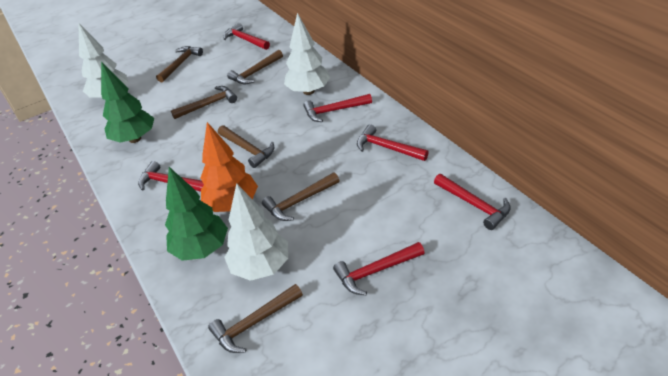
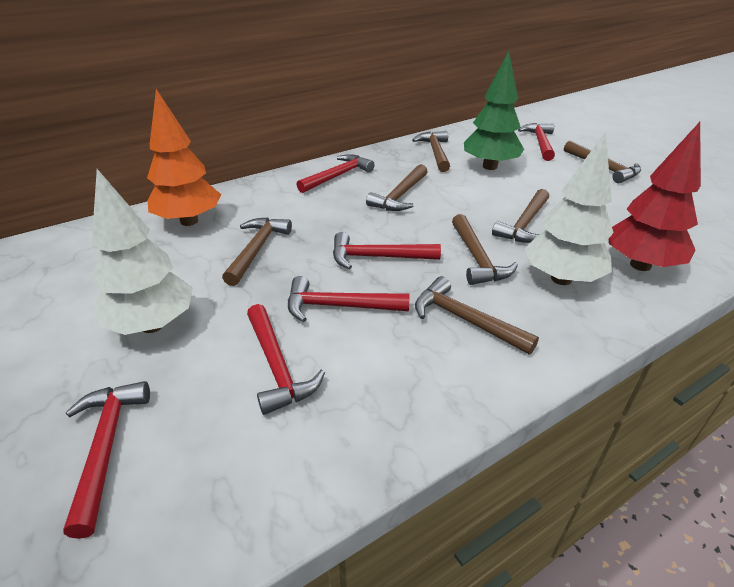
brown hammer: 6 -> 7
green tree: 2 -> 1
red tree: 0 -> 1
white tree: 3 -> 2

